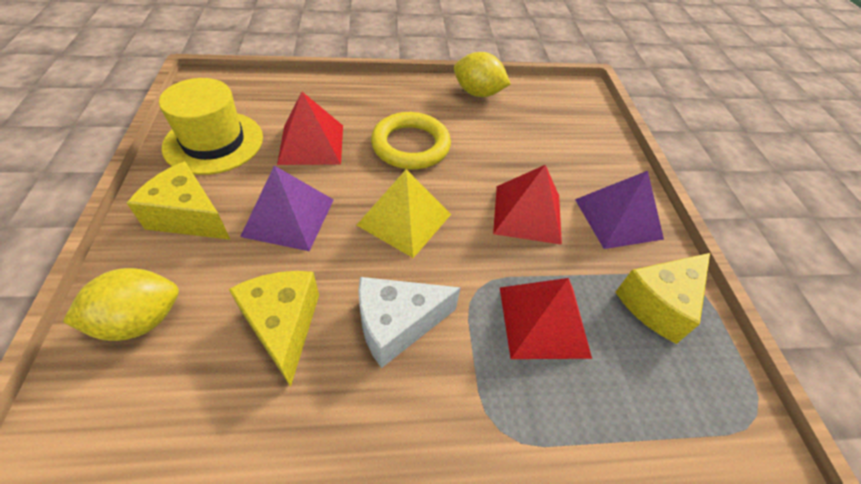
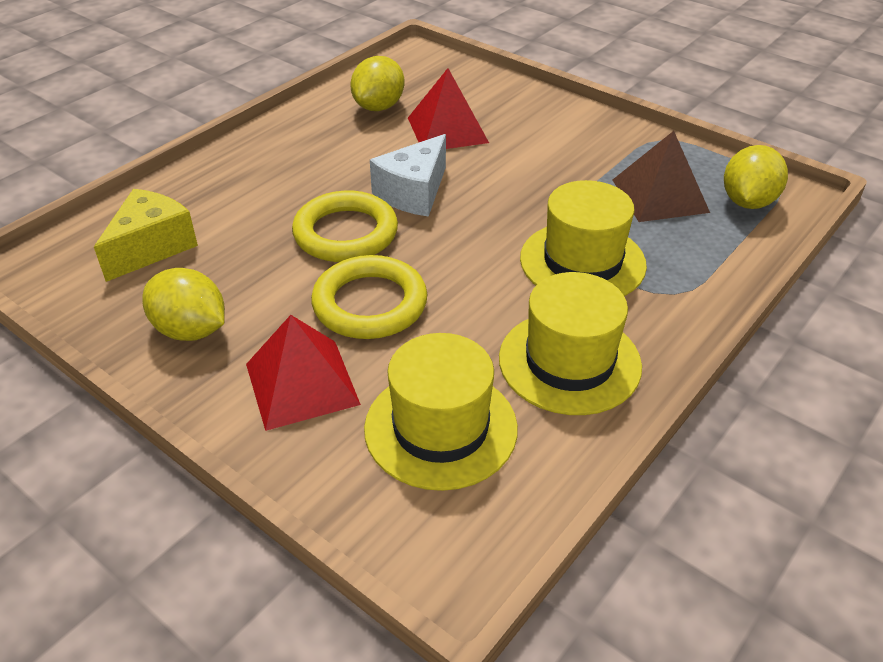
brown pyramid: 0 -> 1
purple pyramid: 2 -> 0
red pyramid: 3 -> 2
yellow cheese: 3 -> 1
yellow hat: 1 -> 3
yellow lemon: 2 -> 3
yellow pyramid: 1 -> 0
yellow ring: 1 -> 2

